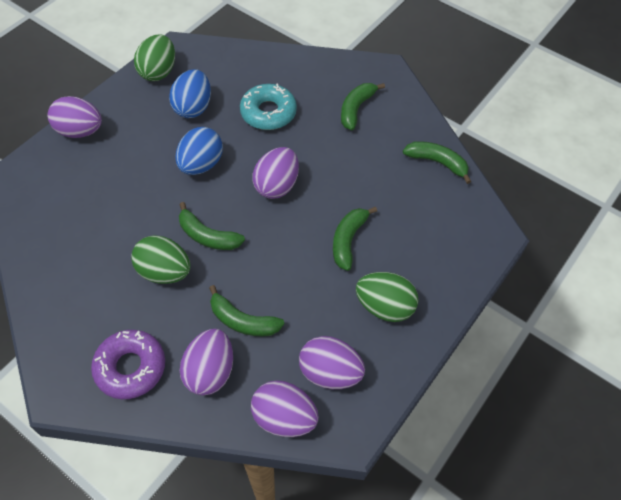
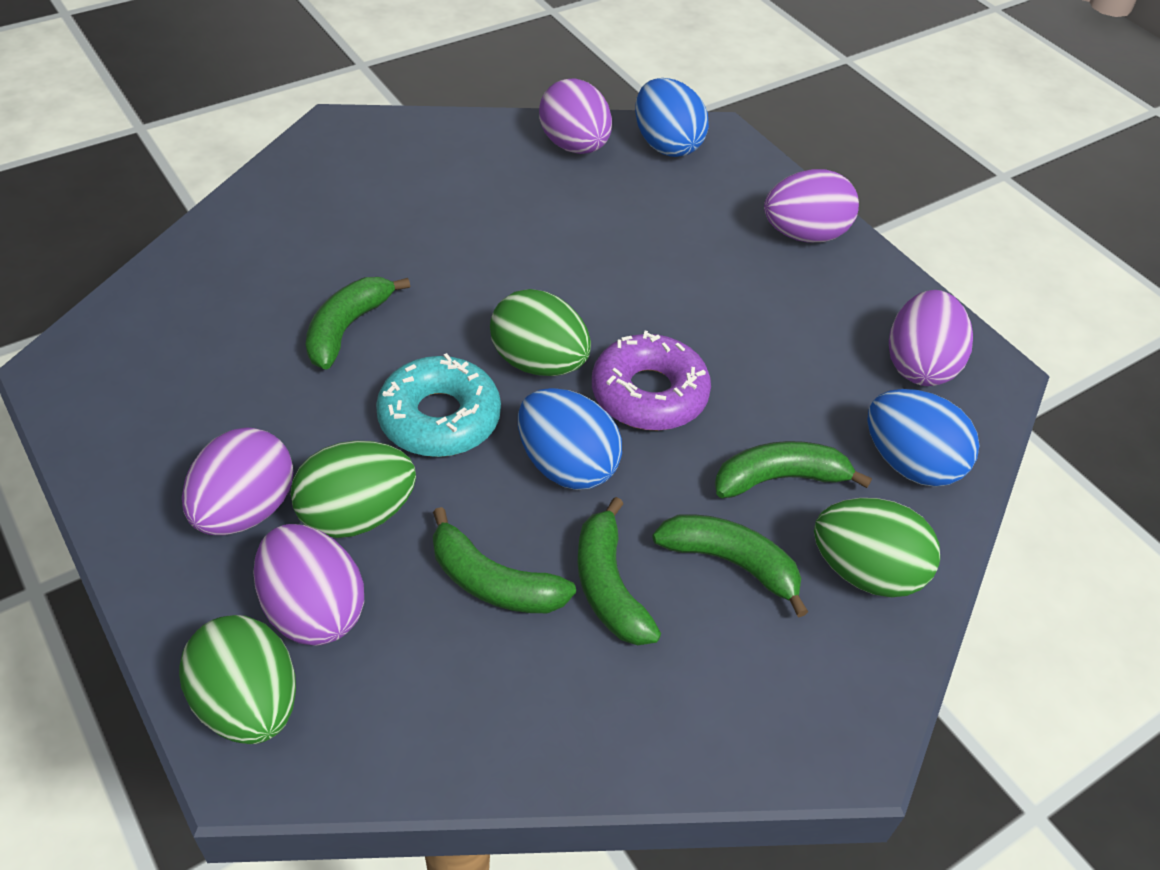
blue egg: 2 -> 3
green egg: 3 -> 4

